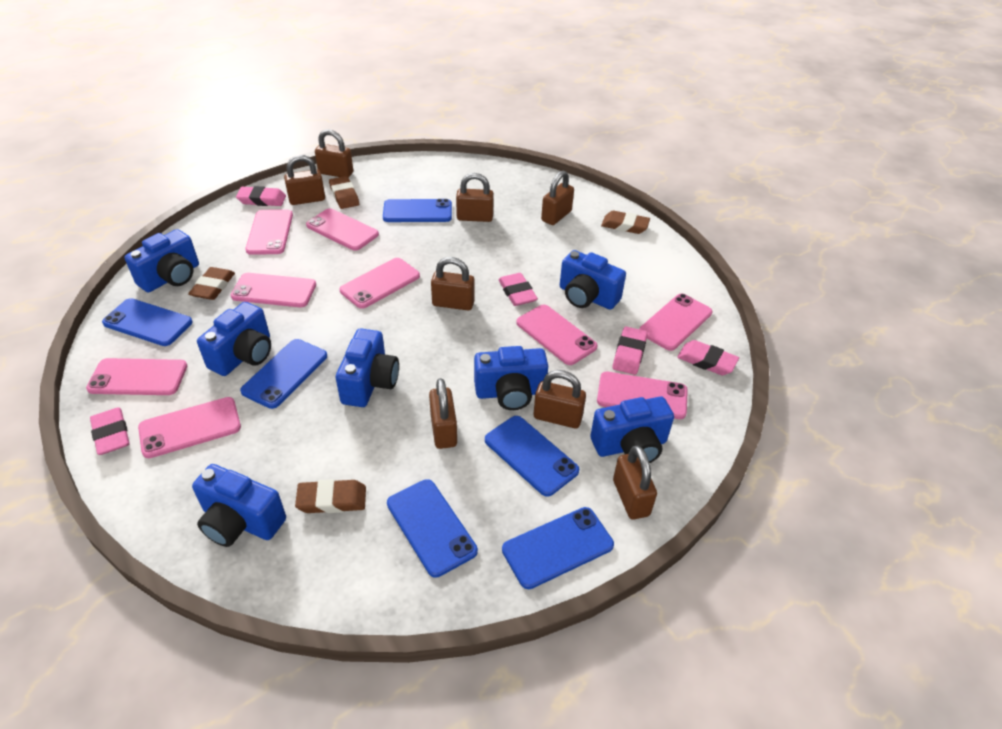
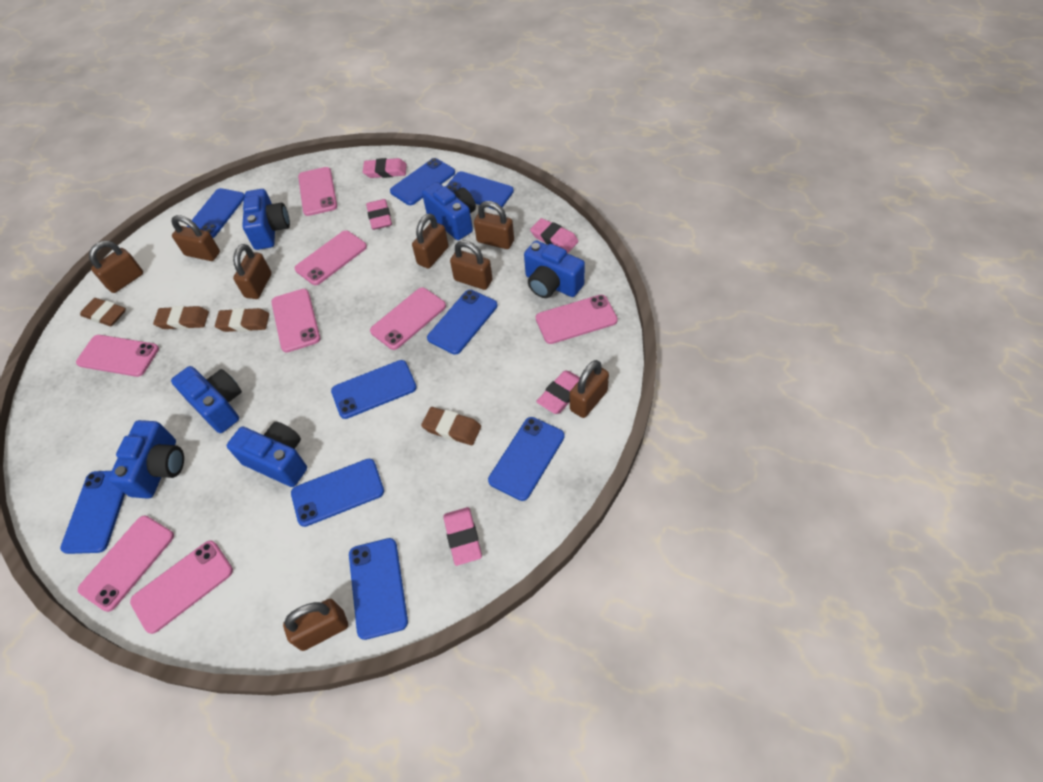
blue camera: 7 -> 6
blue phone: 6 -> 9
pink phone: 9 -> 8

